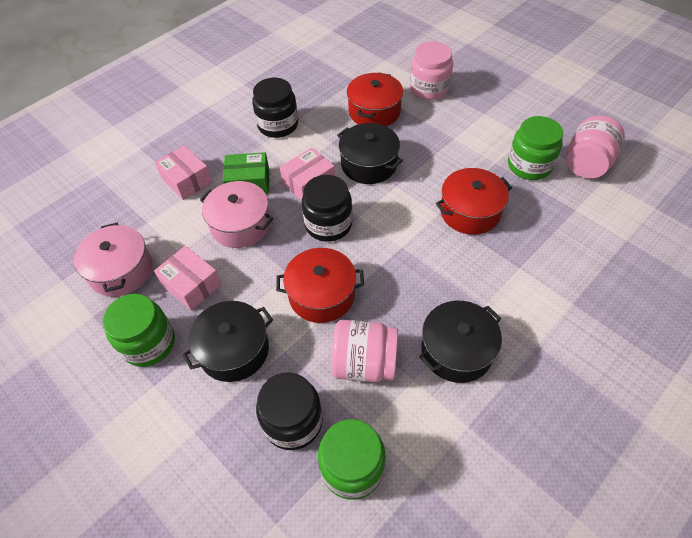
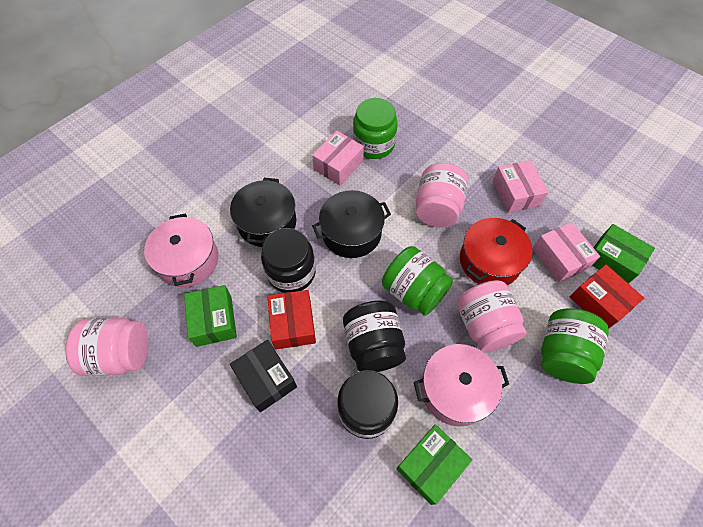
black box: 0 -> 1
black pot: 3 -> 2
green box: 1 -> 3
red box: 0 -> 2
red pot: 3 -> 1

